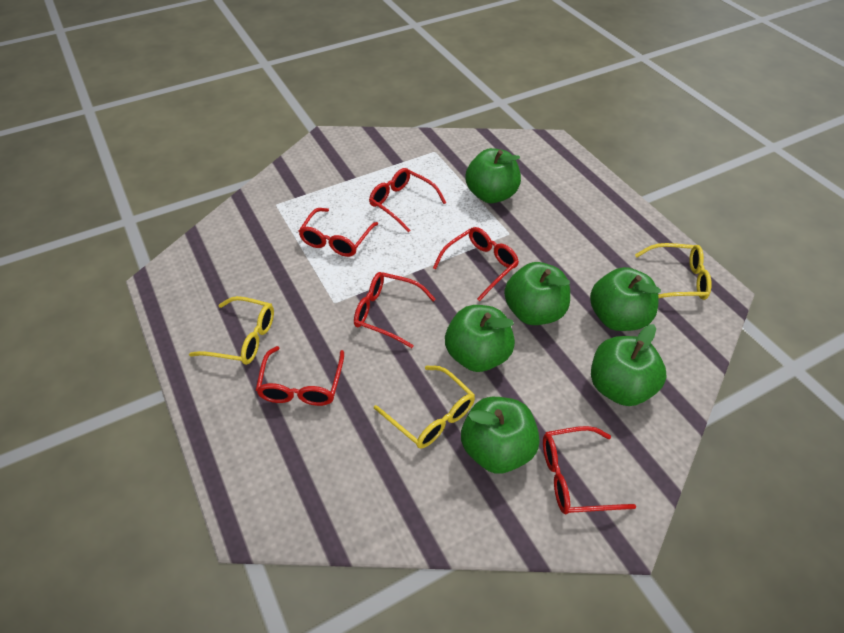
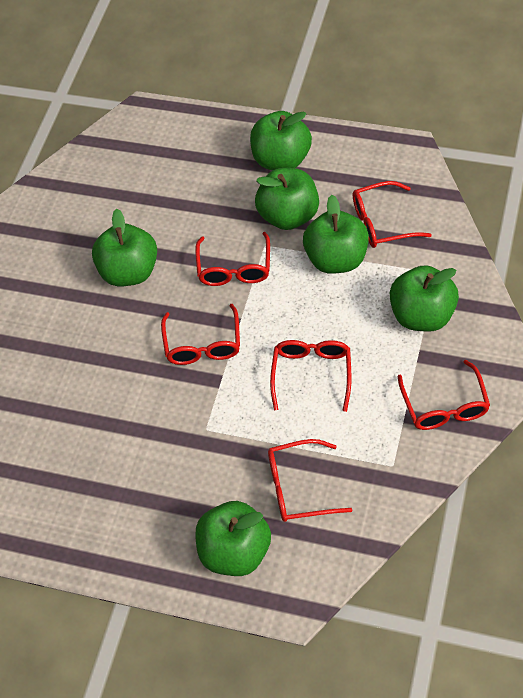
yellow glasses: 3 -> 0

